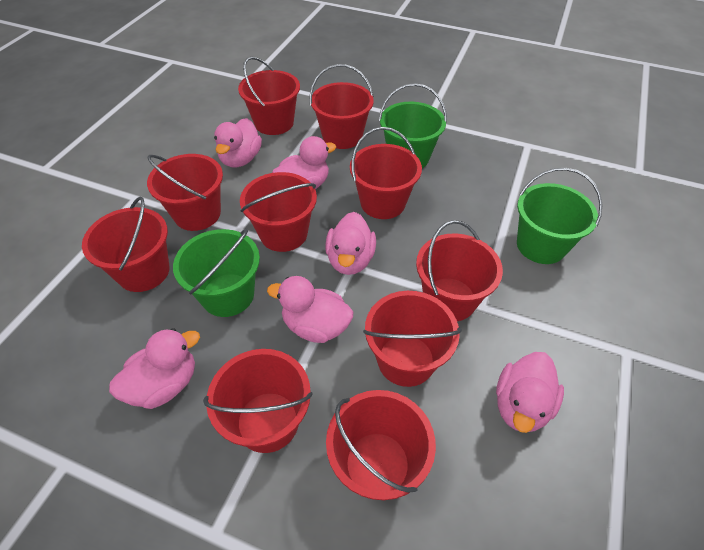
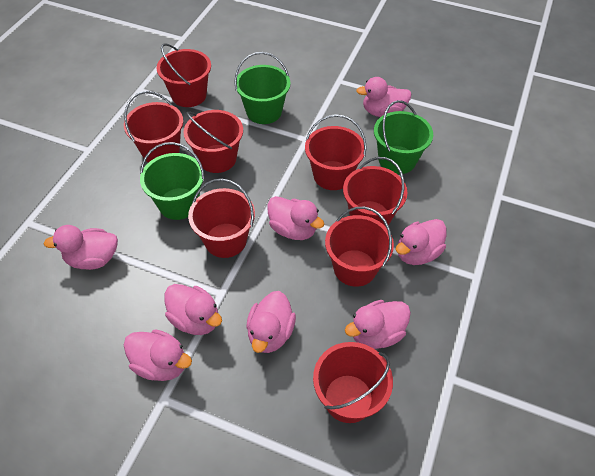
pink duck: 6 -> 8
red bucket: 10 -> 8

